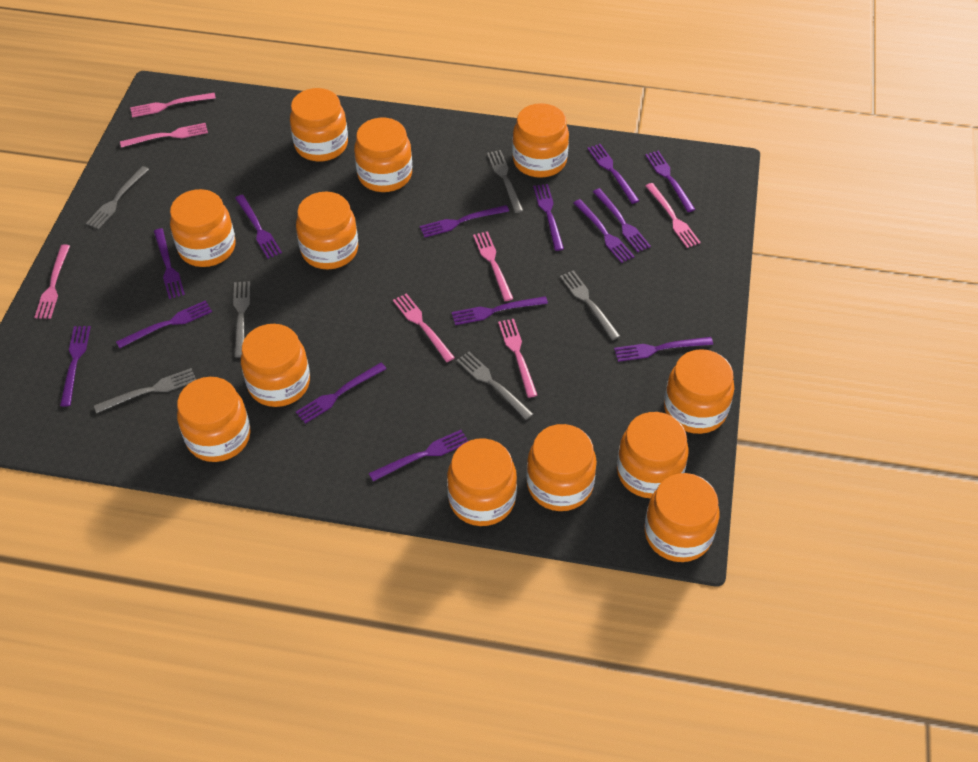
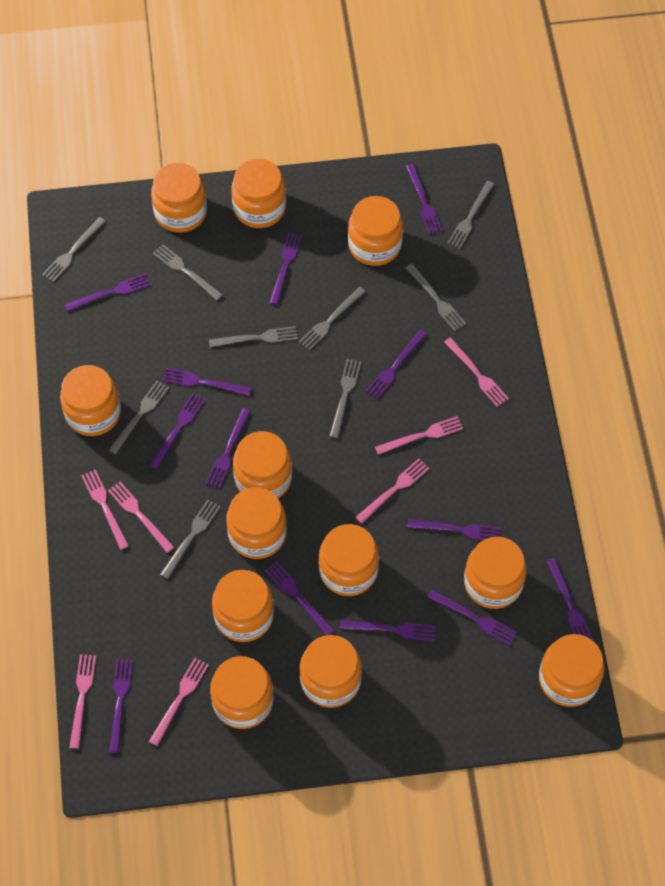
grey fork: 6 -> 9
purple fork: 14 -> 13

